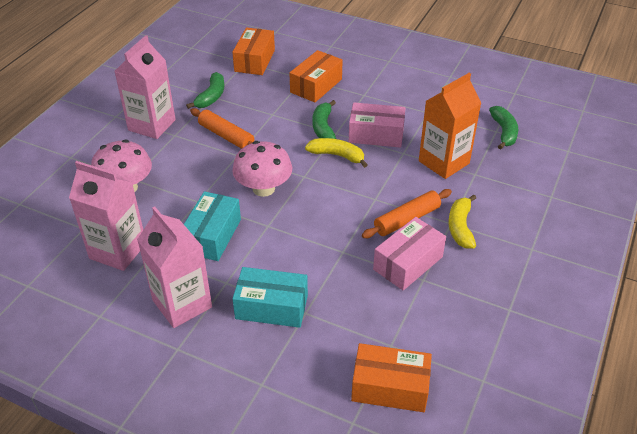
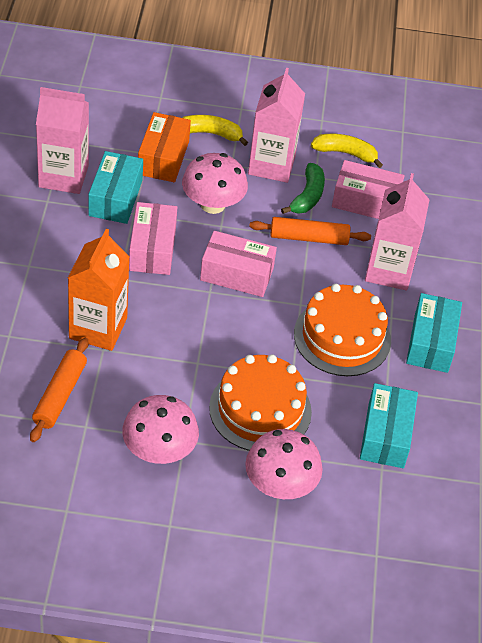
green banana: 3 -> 1
orange box: 3 -> 1
orange cake: 0 -> 2
pink box: 2 -> 3
pink mushroom: 2 -> 3
turquoise box: 2 -> 3

